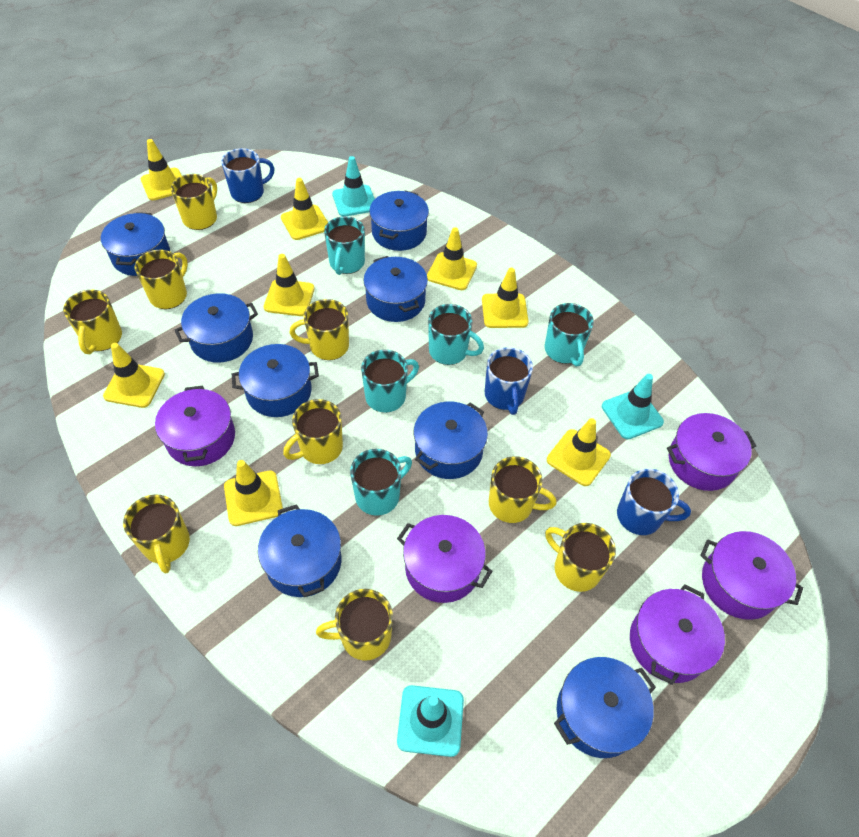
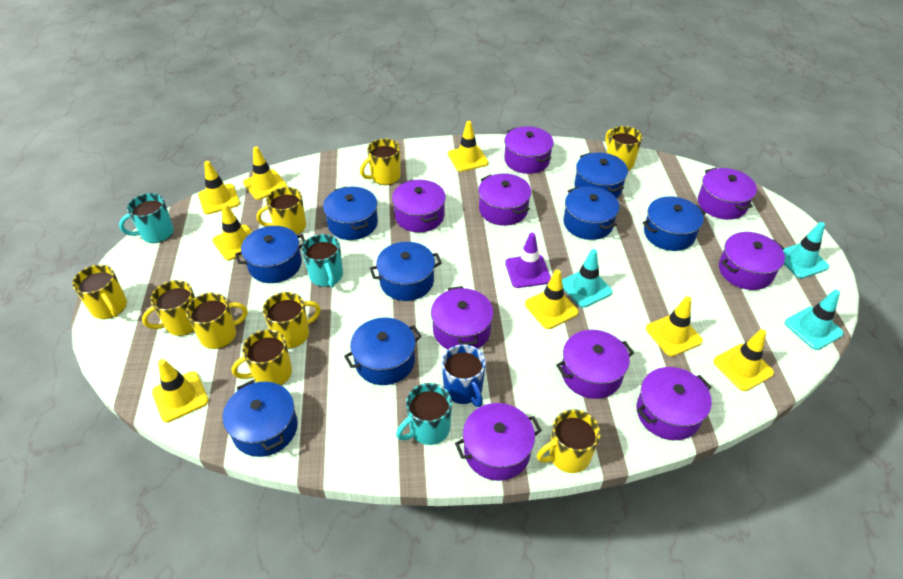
blue mug: 3 -> 1
purple pot: 5 -> 9
purple traffic cone: 0 -> 1
turquoise mug: 5 -> 3

